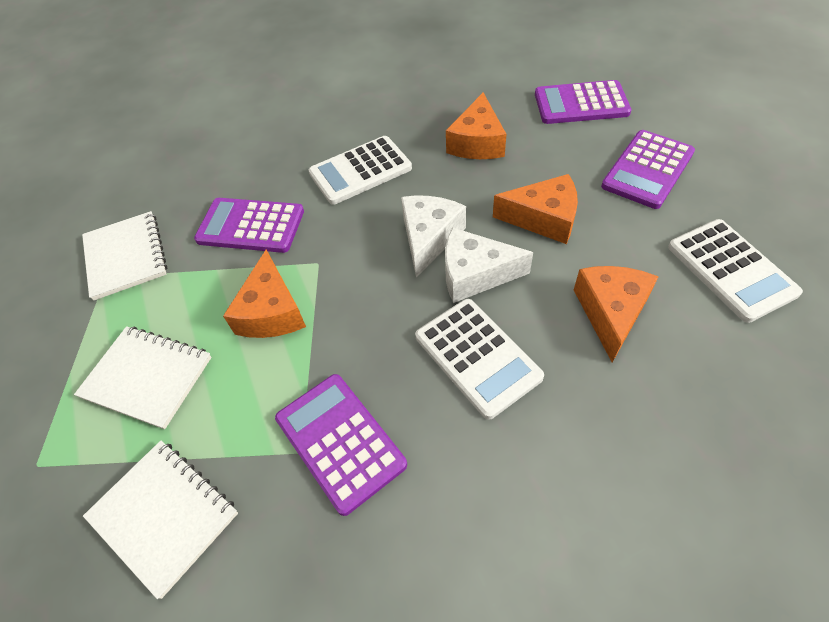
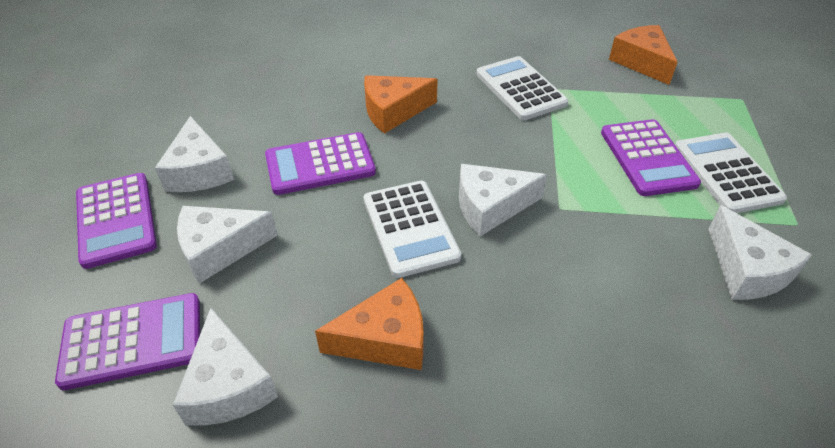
orange cheese: 4 -> 3
white cheese: 2 -> 5
white notebook: 3 -> 0

